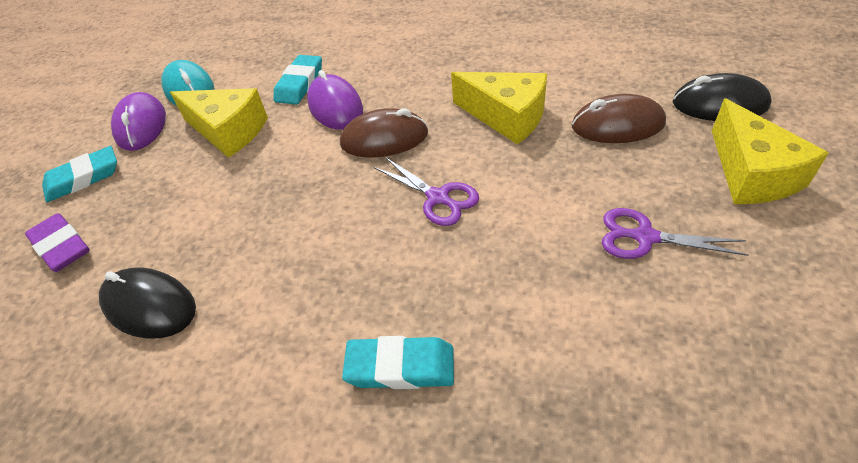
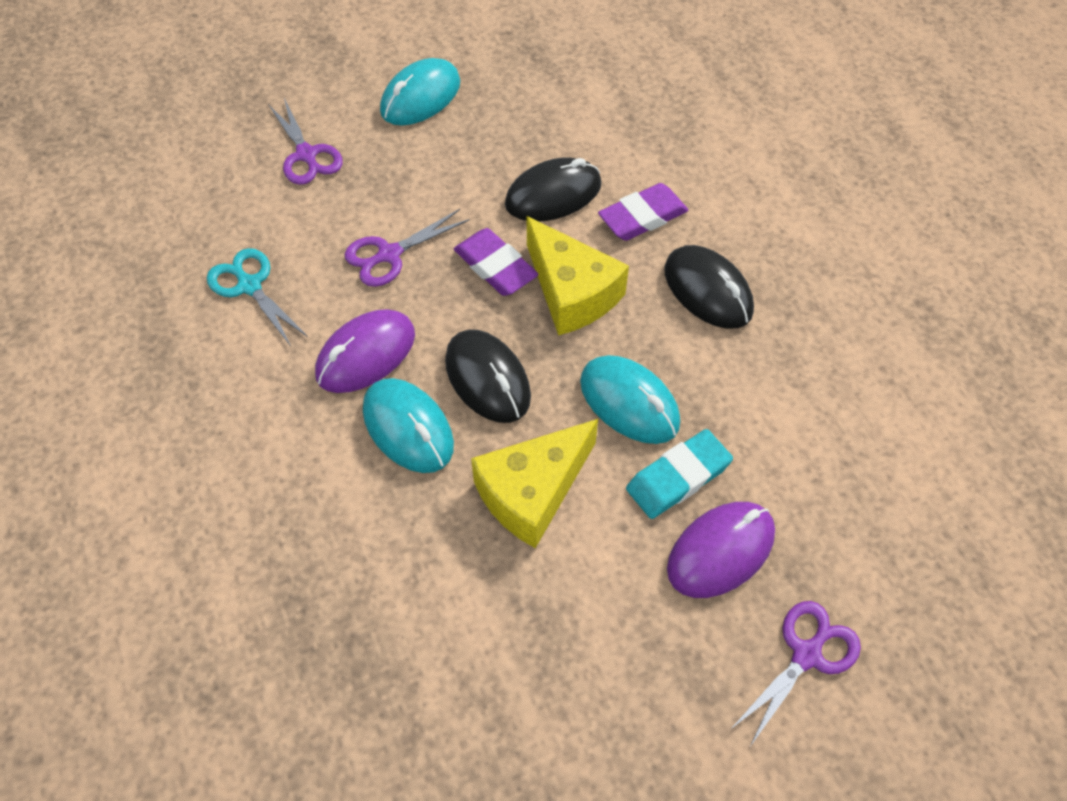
black mouse: 2 -> 3
brown mouse: 2 -> 0
purple eraser: 1 -> 2
purple scissors: 2 -> 3
turquoise eraser: 3 -> 1
turquoise mouse: 1 -> 3
turquoise scissors: 0 -> 1
yellow cheese: 3 -> 2

